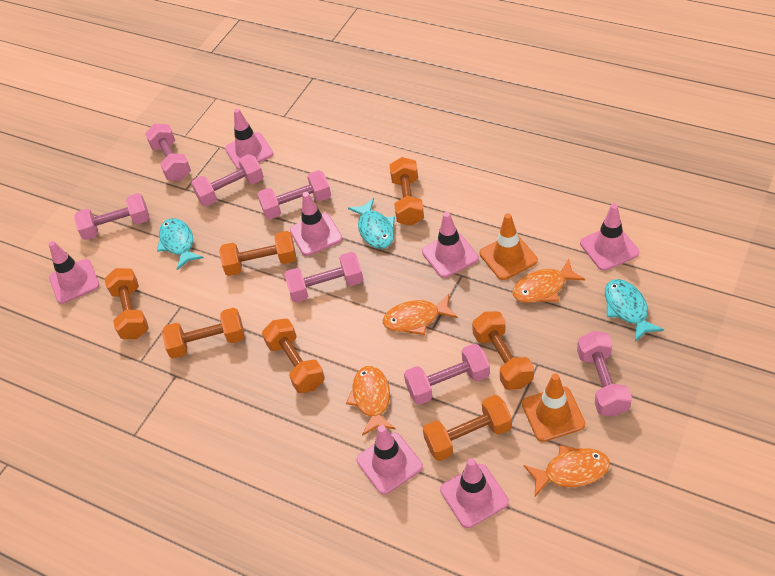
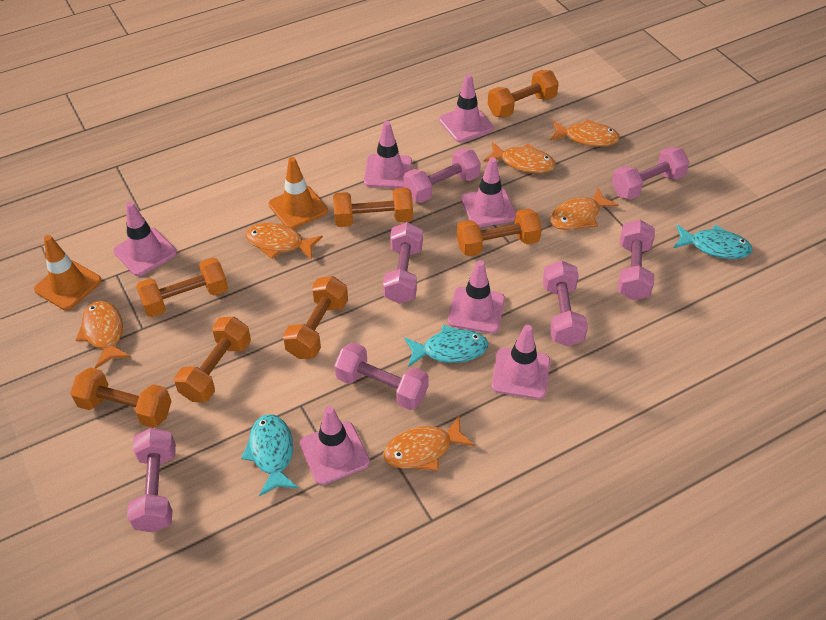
orange fish: 4 -> 6

